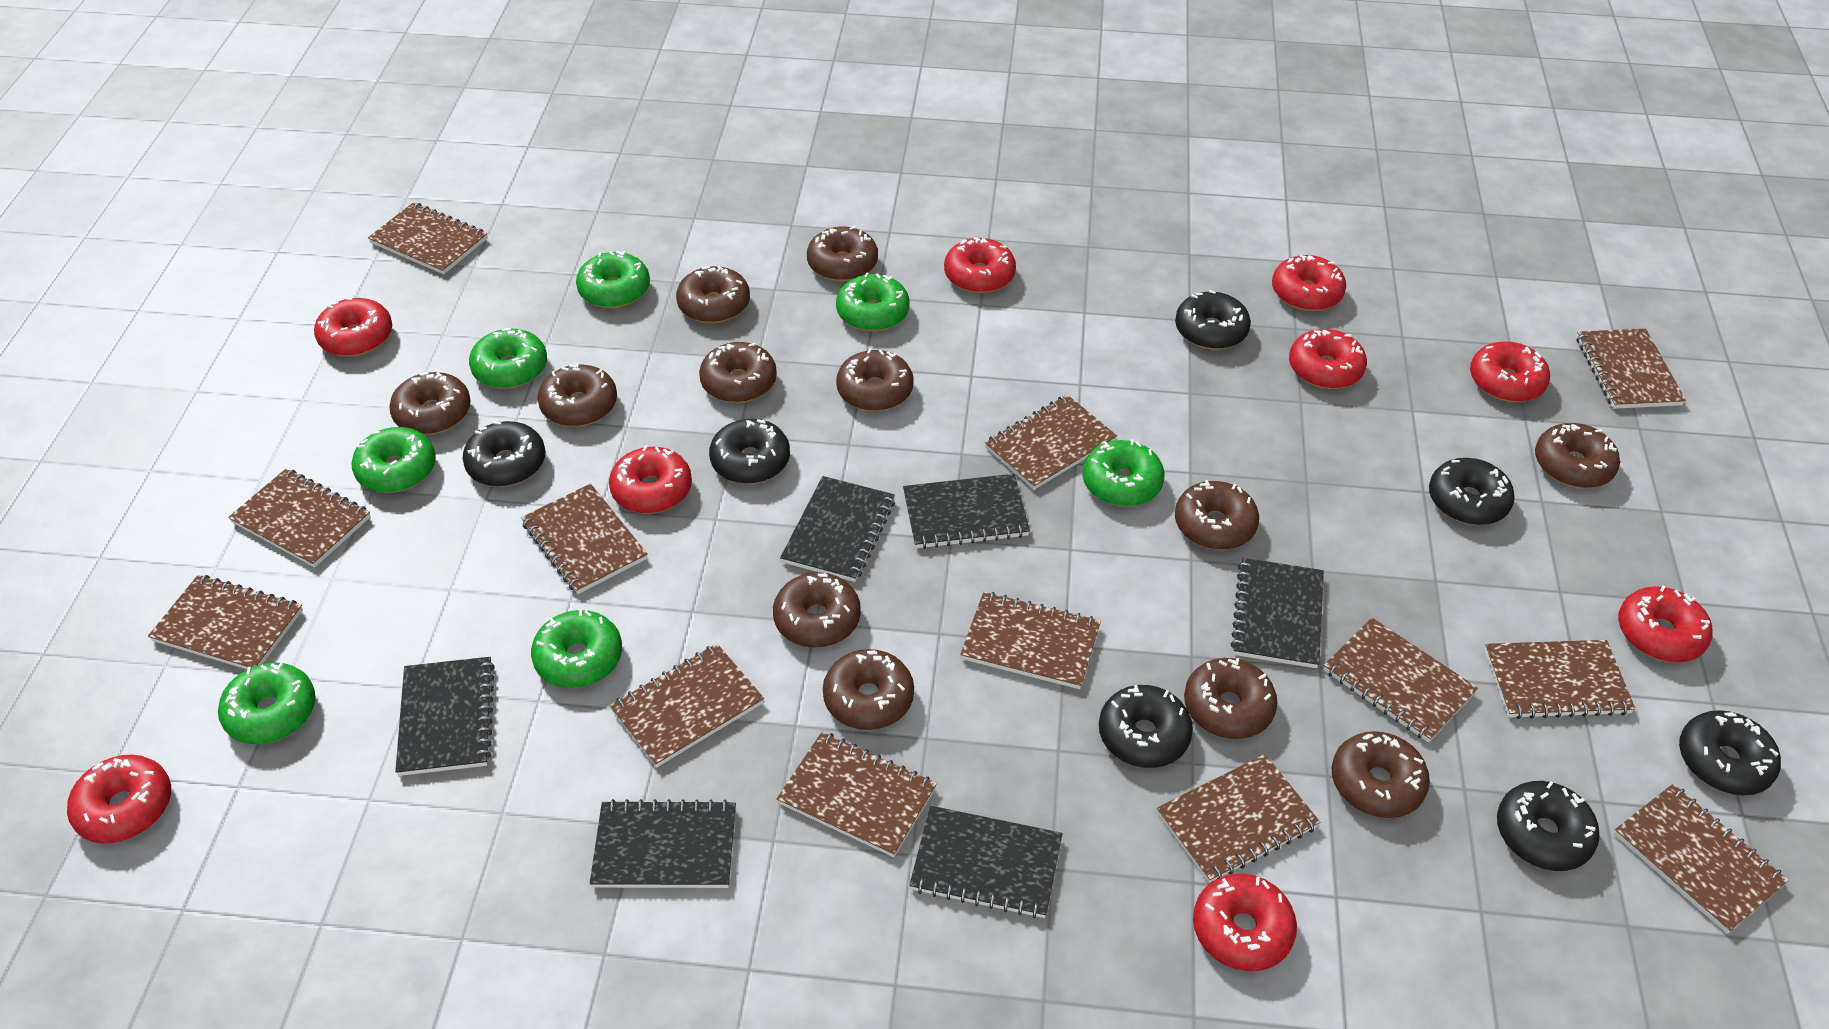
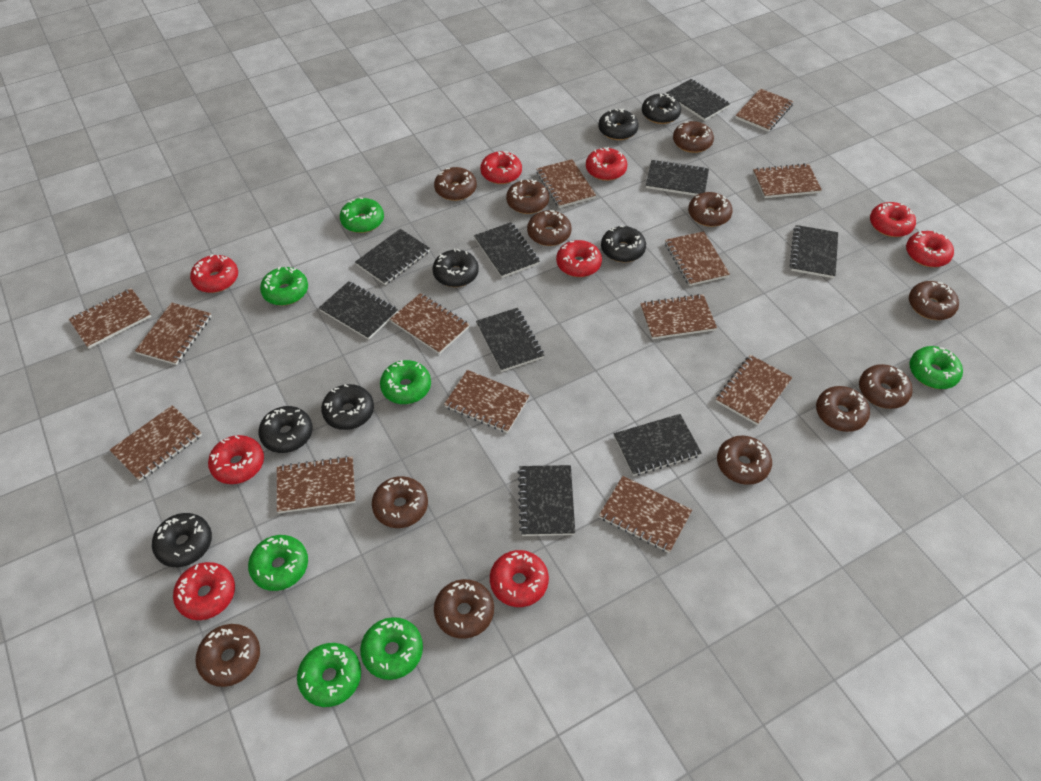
black notebook: 6 -> 9

